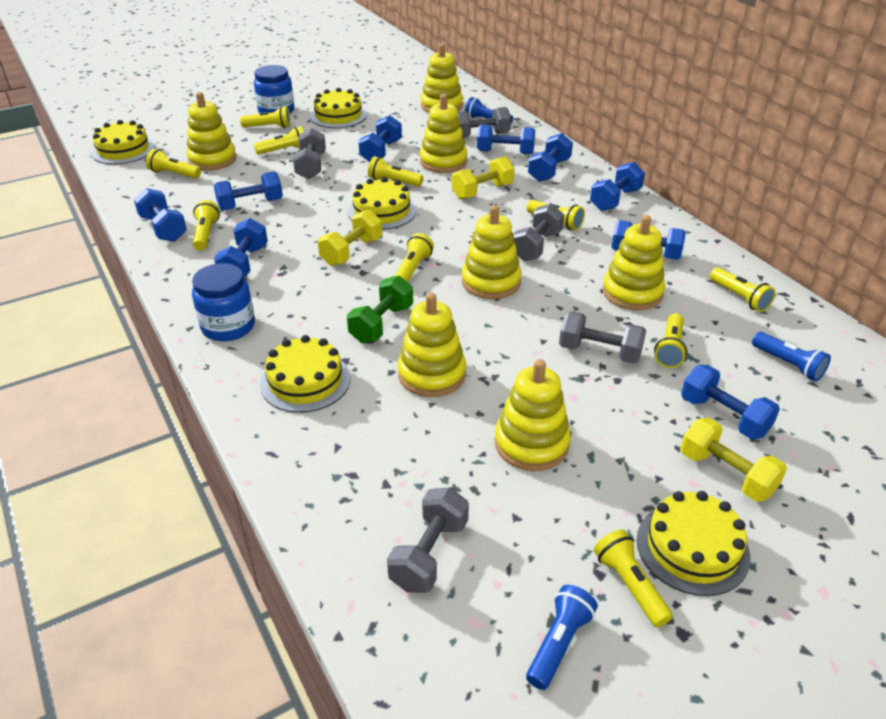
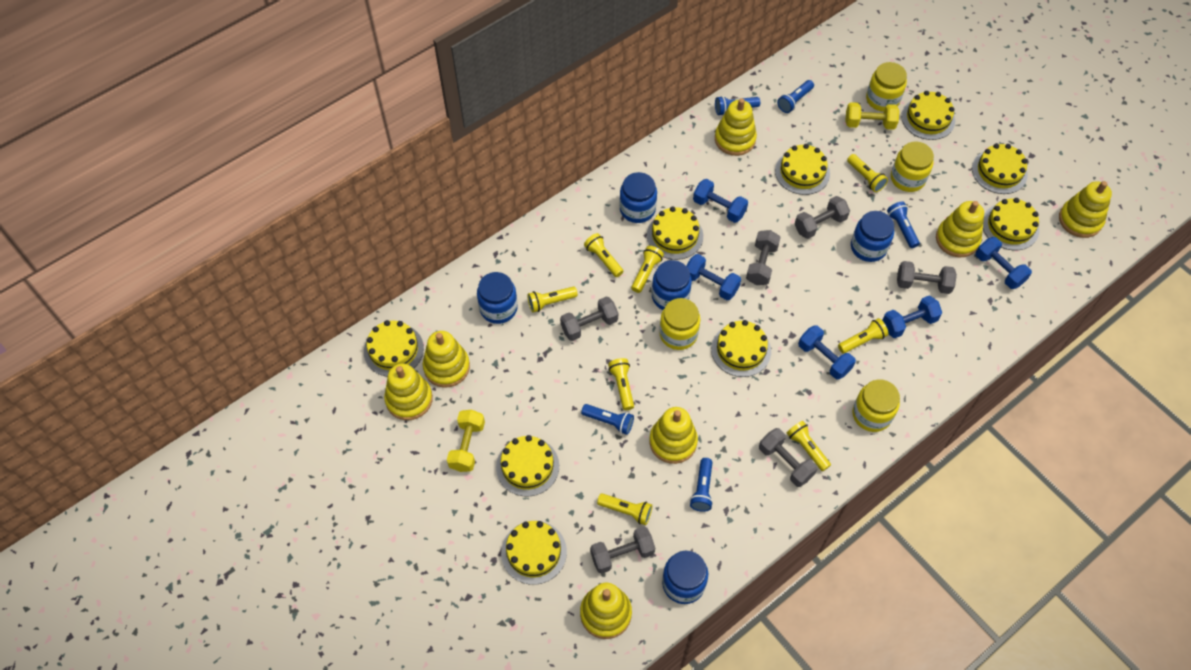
blue dumbbell: 9 -> 5
blue flashlight: 3 -> 5
blue jar: 2 -> 5
green dumbbell: 1 -> 0
grey dumbbell: 5 -> 6
yellow cake: 5 -> 9
yellow dumbbell: 3 -> 2
yellow flashlight: 10 -> 8
yellow jar: 0 -> 4

